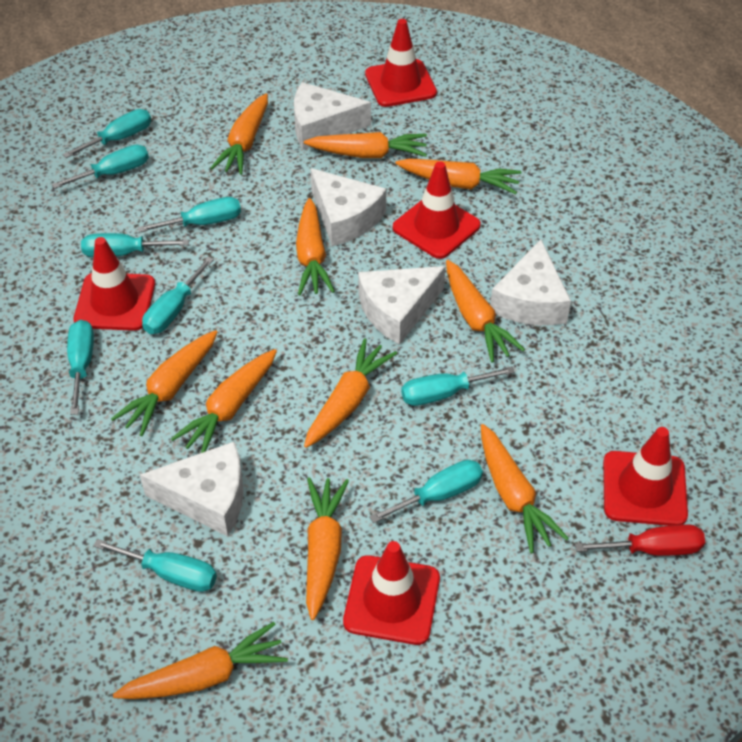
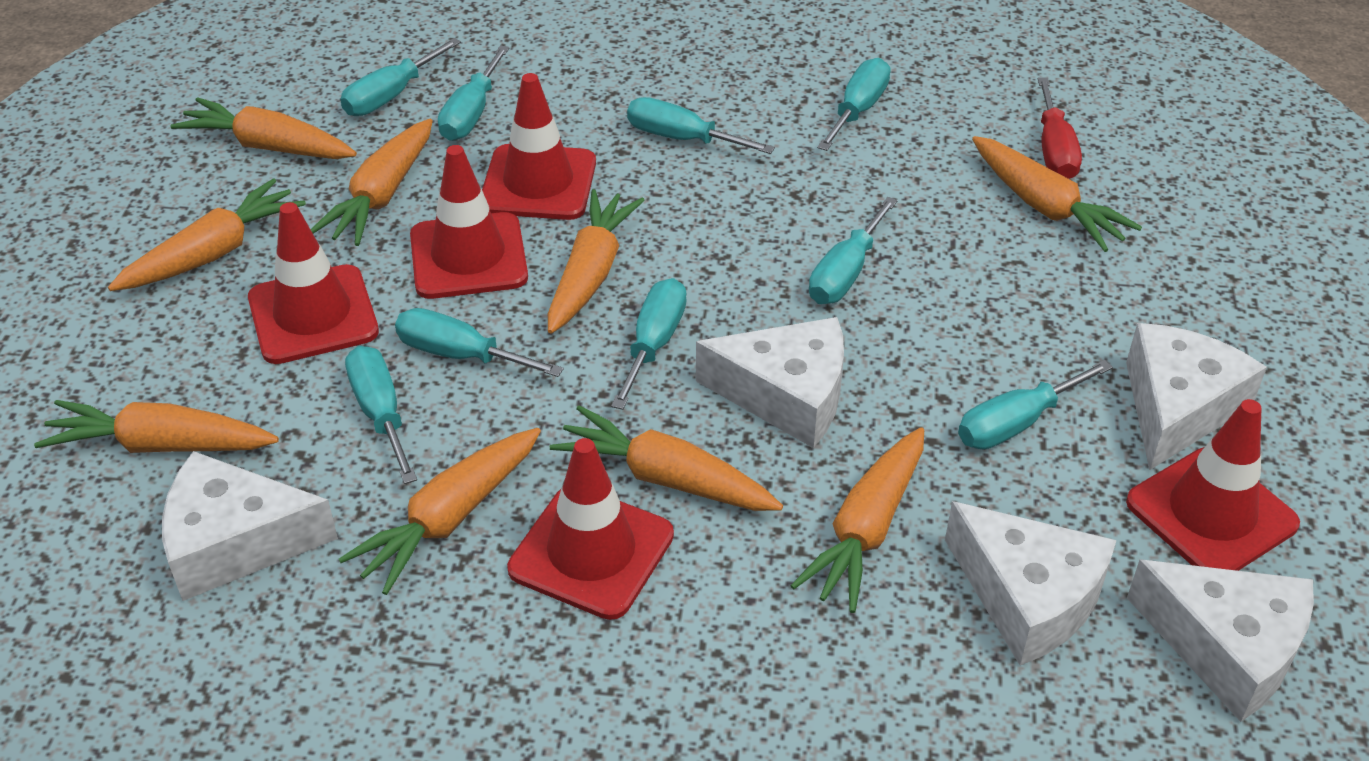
orange carrot: 11 -> 9

